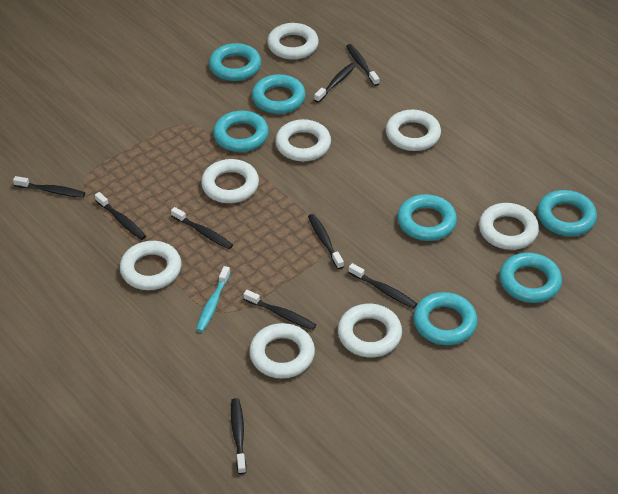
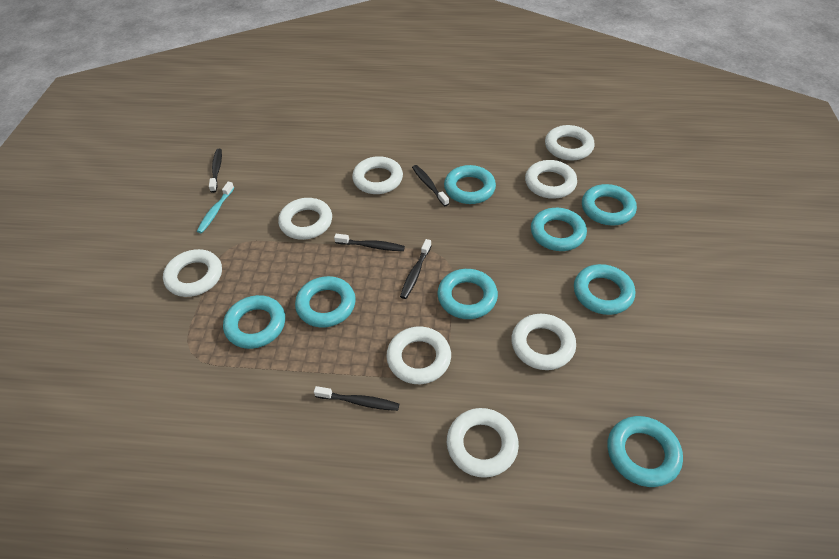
black toothbrush: 9 -> 5
turquoise ring: 7 -> 8

